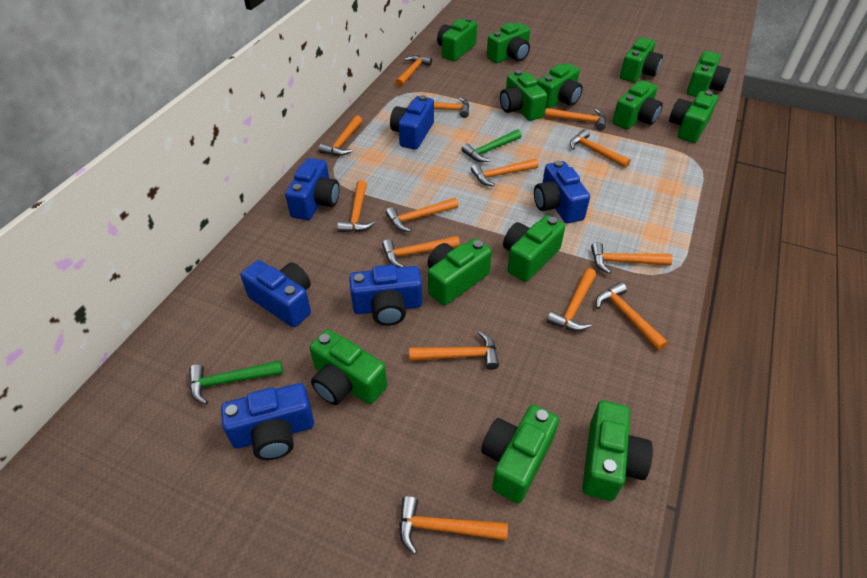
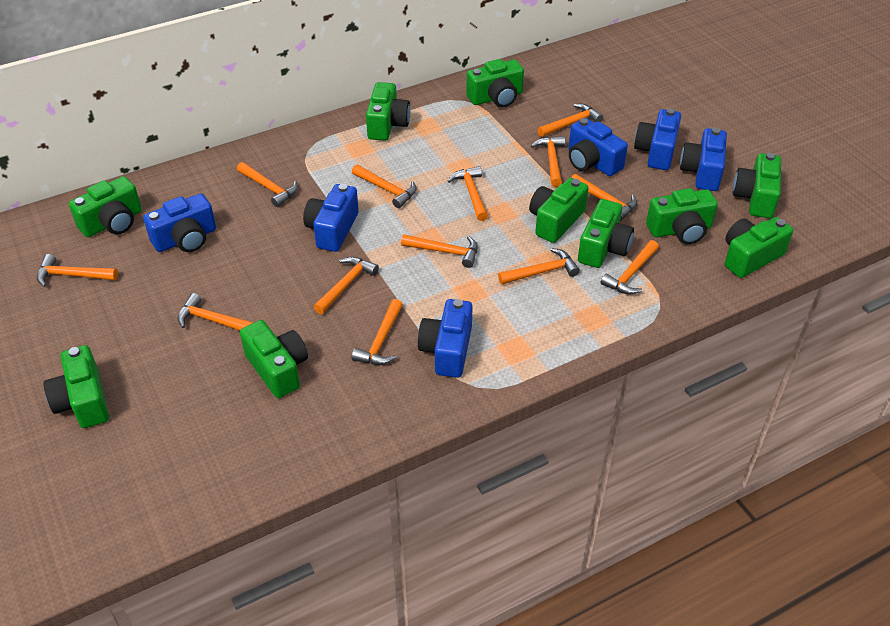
green camera: 13 -> 10
green hammer: 2 -> 0
orange hammer: 14 -> 13

